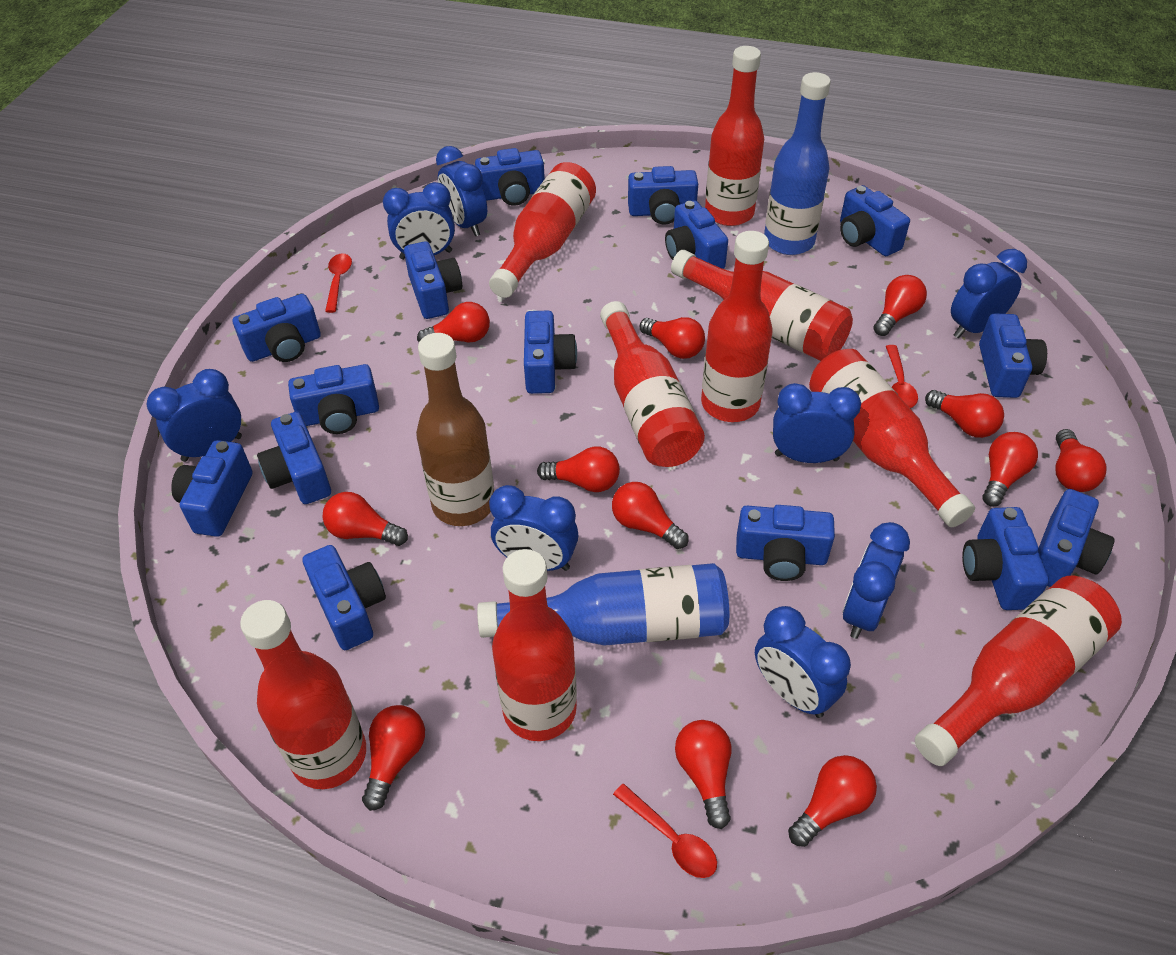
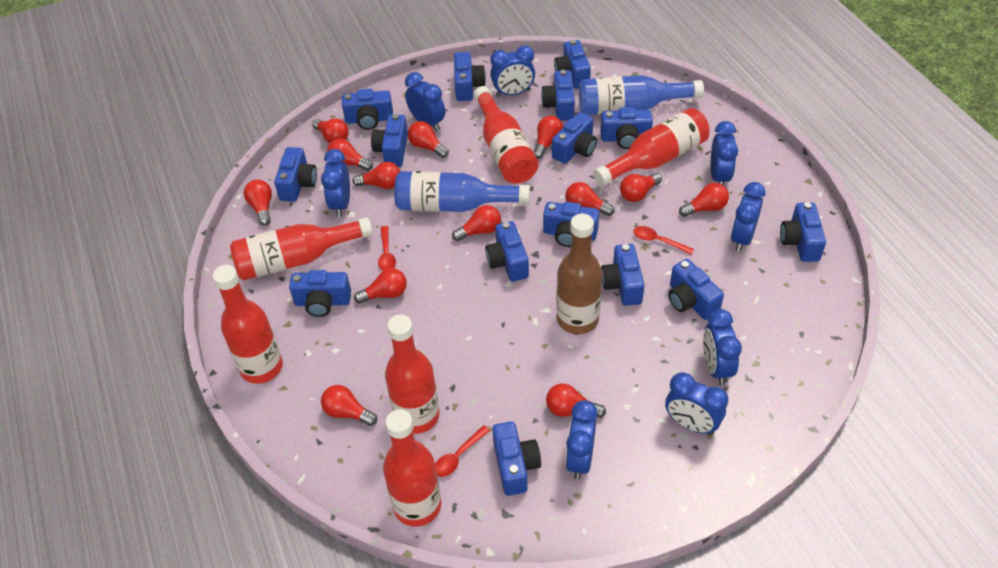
red bottle: 9 -> 6
red light bulb: 12 -> 13

